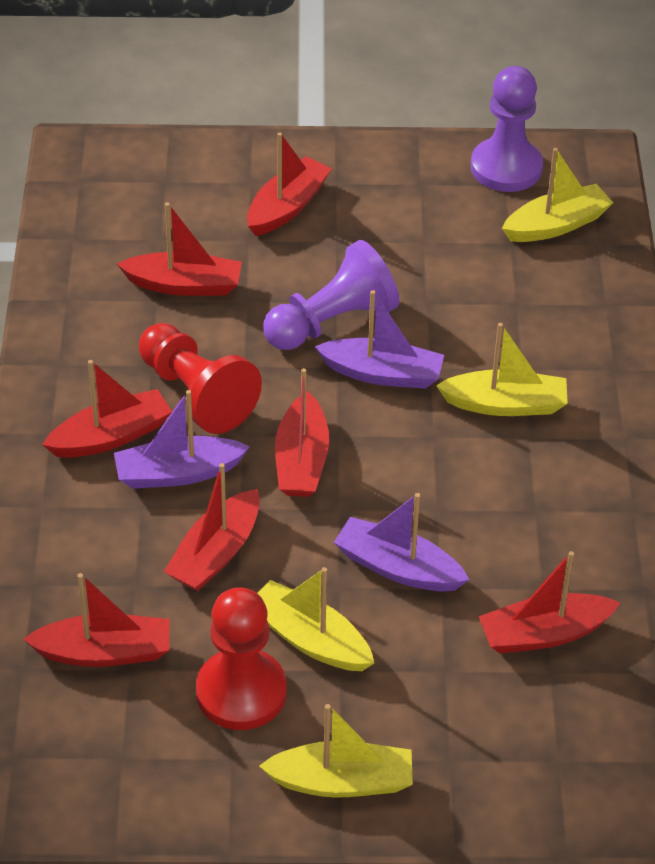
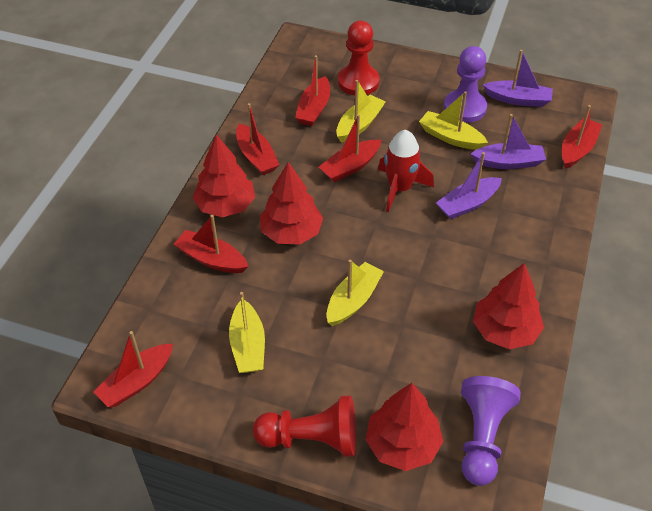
red boat: 7 -> 6
red rocket: 0 -> 1
red tree: 0 -> 4

